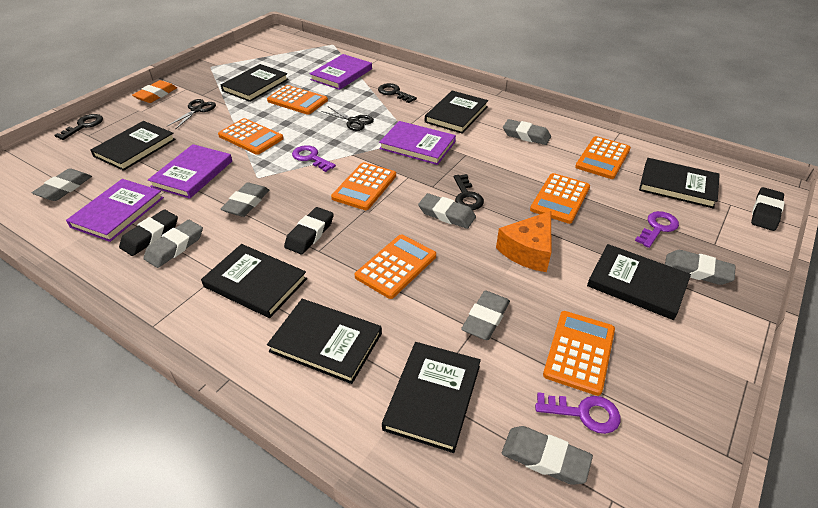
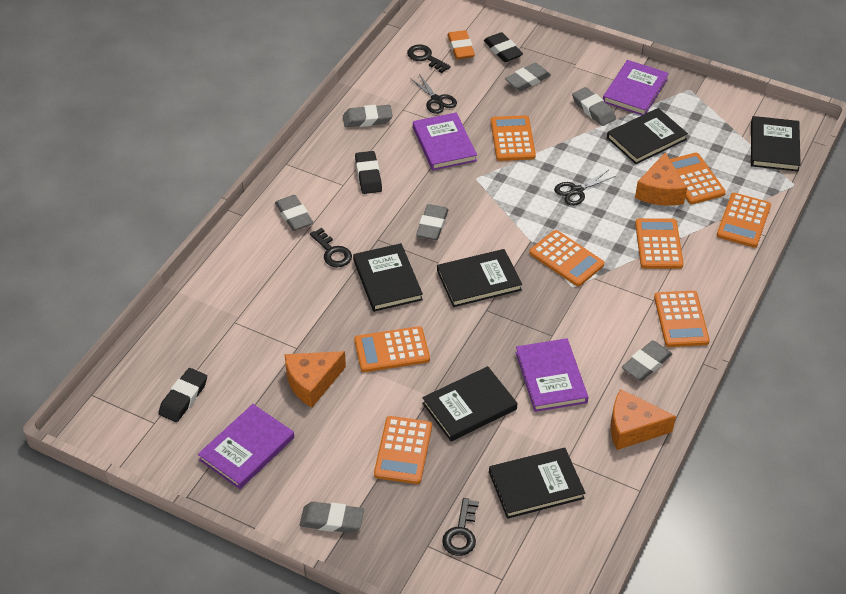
black book: 8 -> 6
grey eraser: 8 -> 7
orange calculator: 7 -> 8
orange cheese: 1 -> 3
purple key: 3 -> 0

